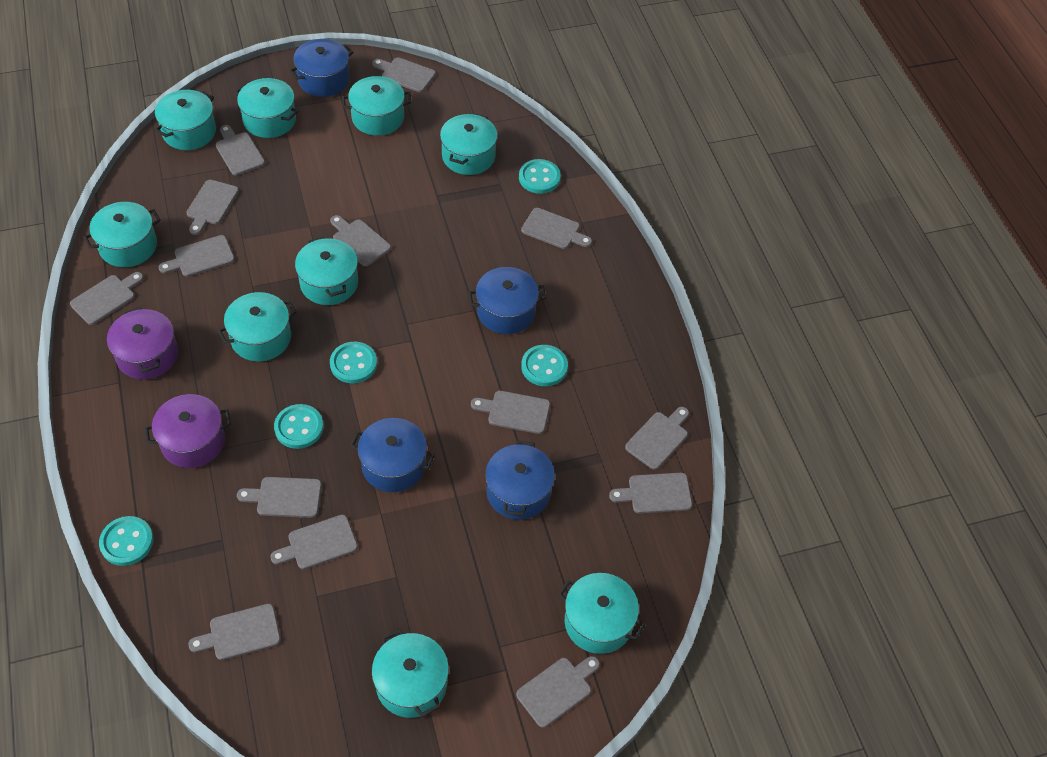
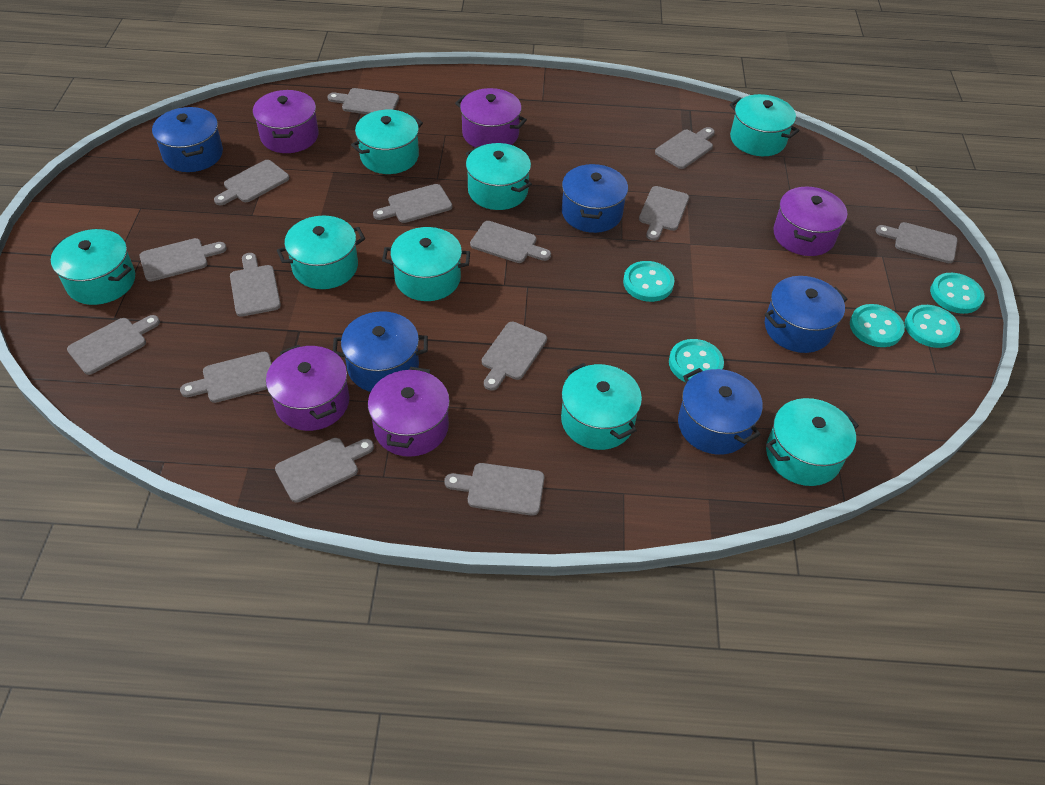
blue pot: 4 -> 5
purple pot: 2 -> 5
turquoise pot: 9 -> 8

